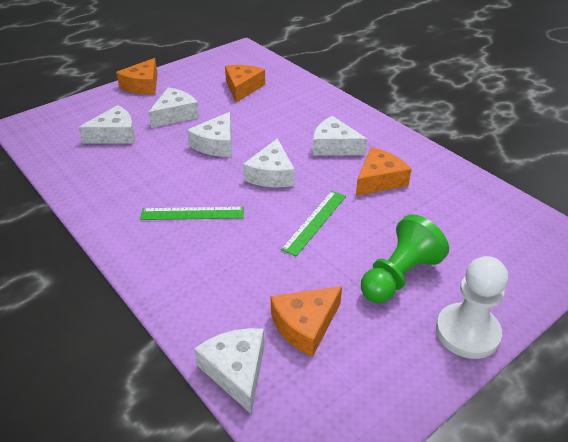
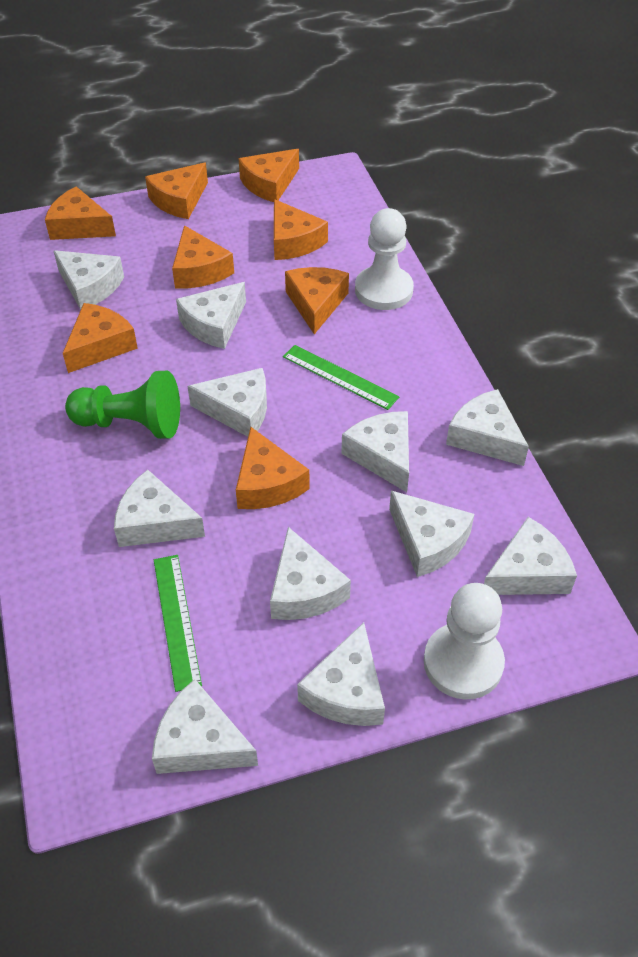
orange cheese: 4 -> 8
white cheese: 6 -> 11
white pawn: 1 -> 2

